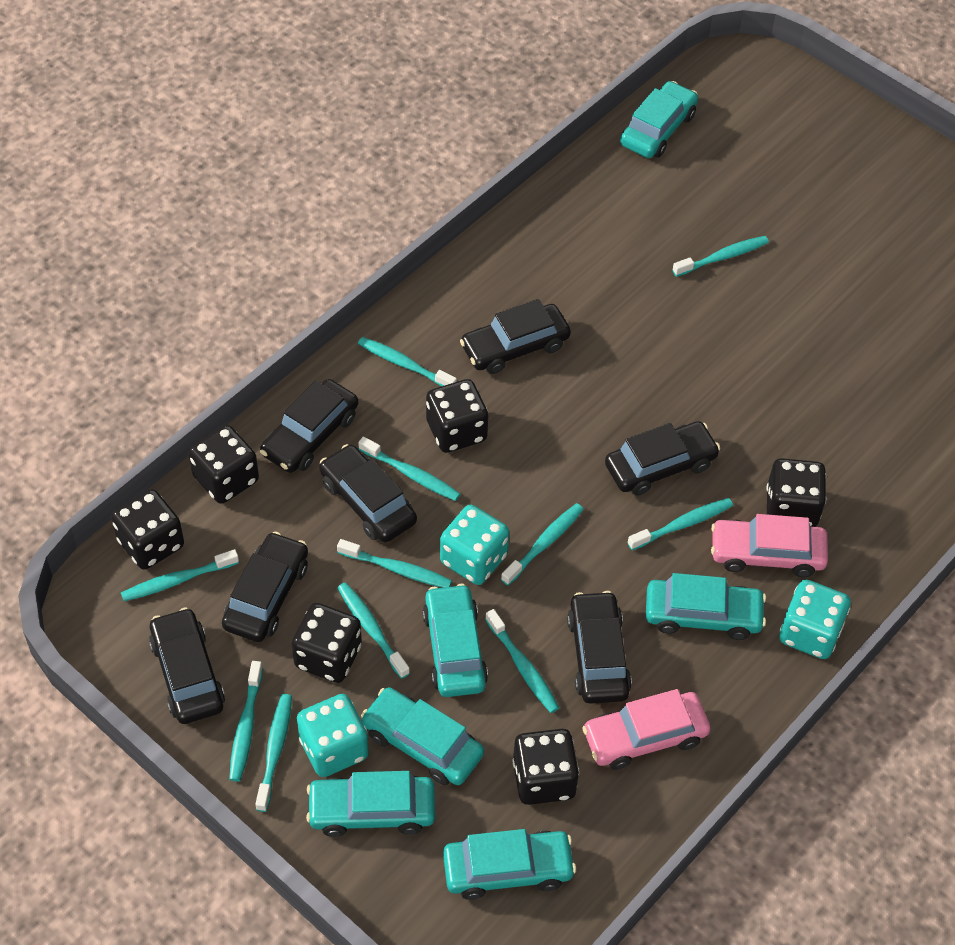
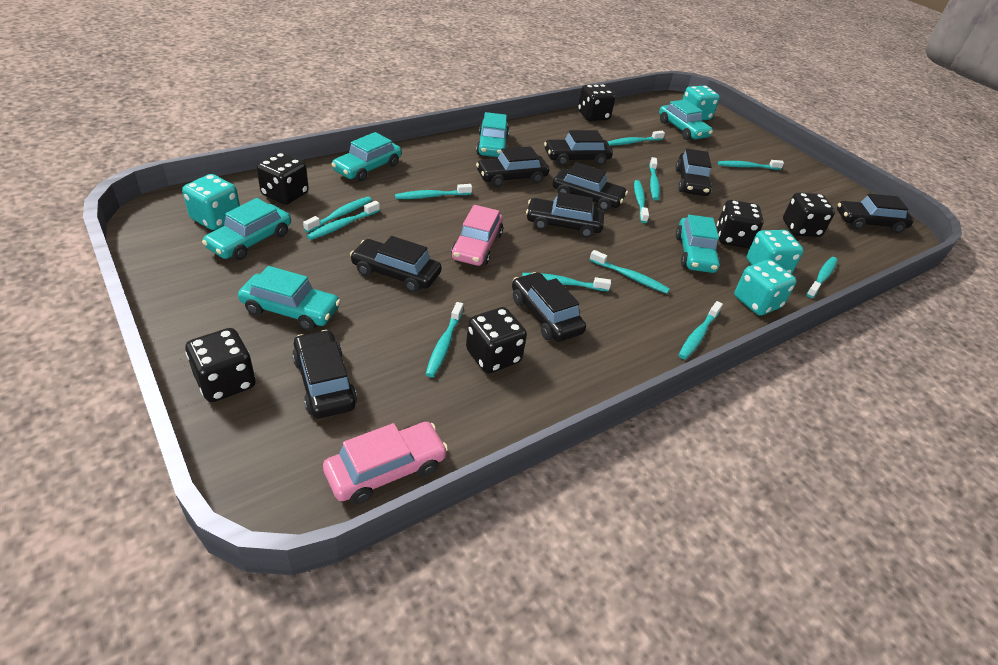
black car: 7 -> 9
turquoise dice: 3 -> 4
turquoise toothbrush: 11 -> 12

